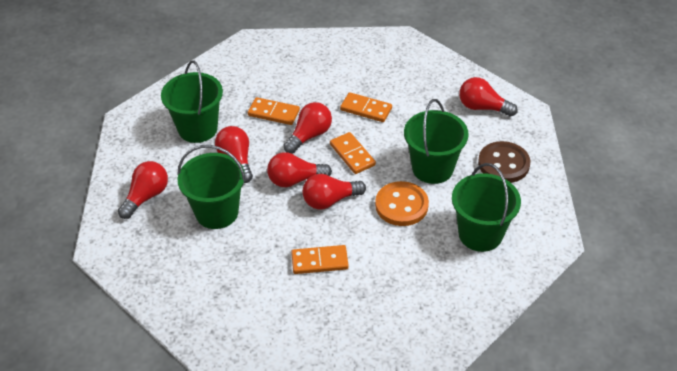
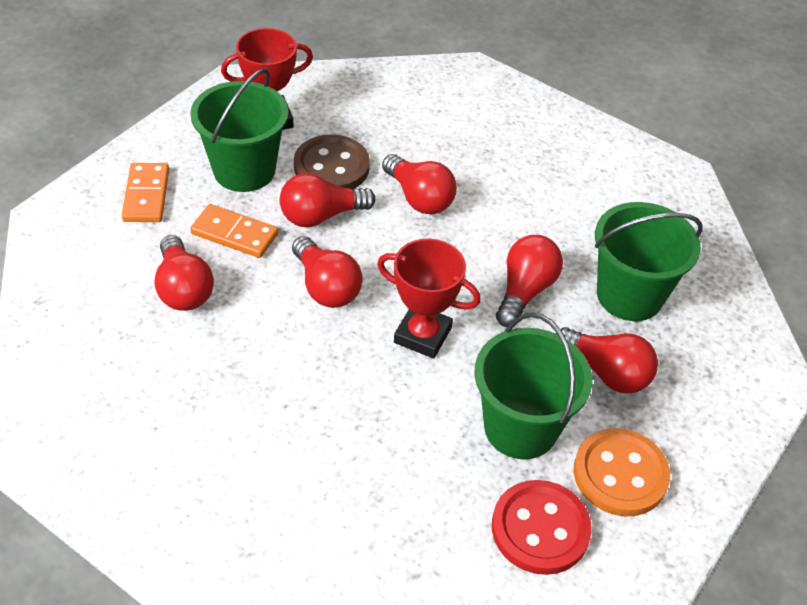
green bucket: 4 -> 3
orange domino: 4 -> 2
red button: 0 -> 1
red trophy: 0 -> 2

